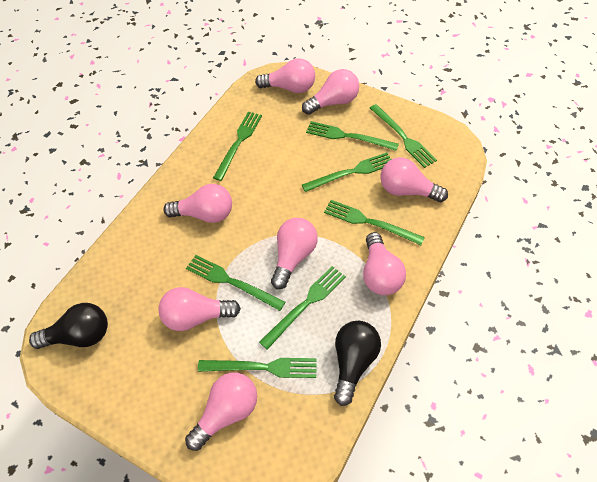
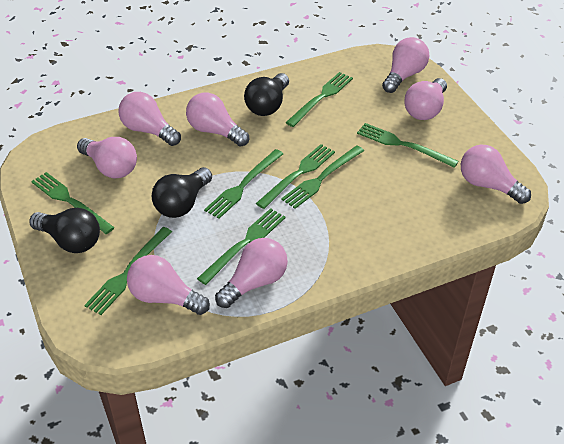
black light bulb: 2 -> 3

